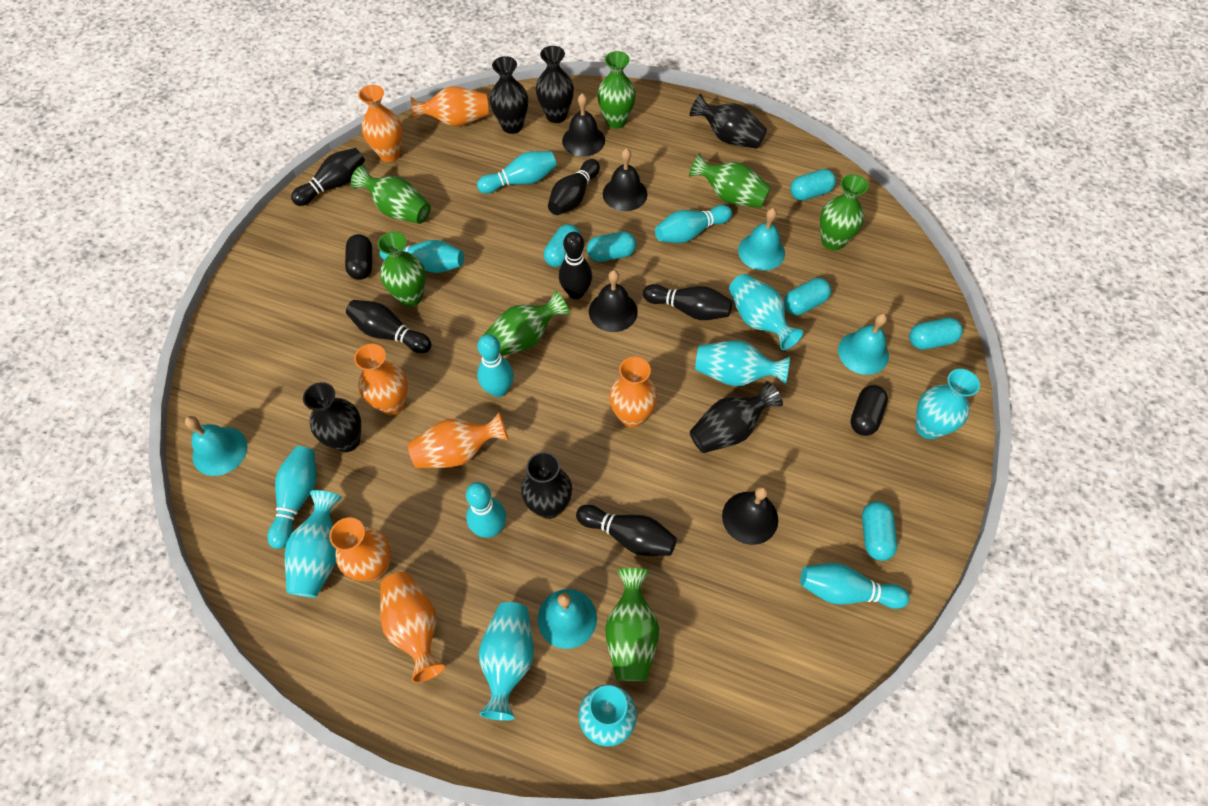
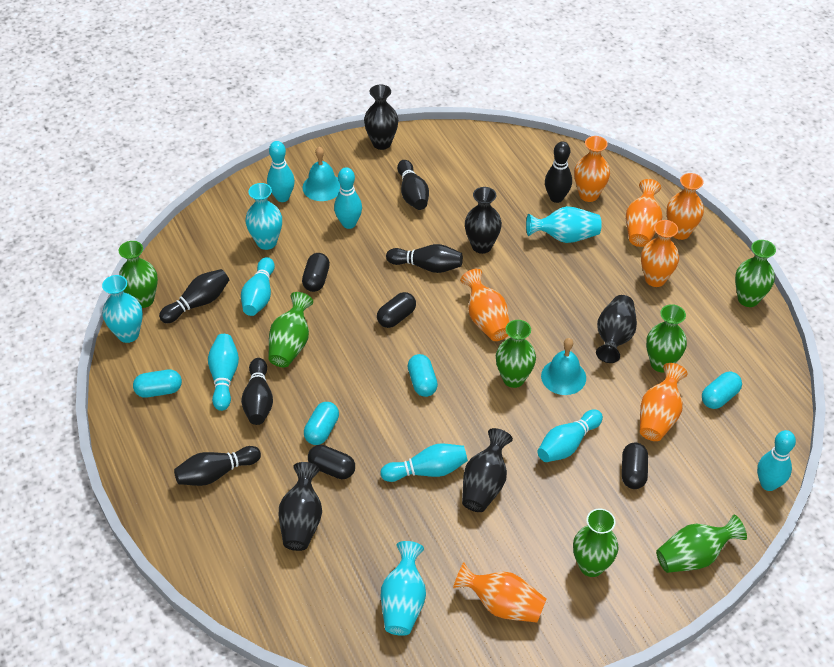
black bell: 4 -> 0
black capsule: 2 -> 4
black vase: 6 -> 5
turquoise bell: 4 -> 2
turquoise capsule: 6 -> 4
turquoise vase: 6 -> 4

